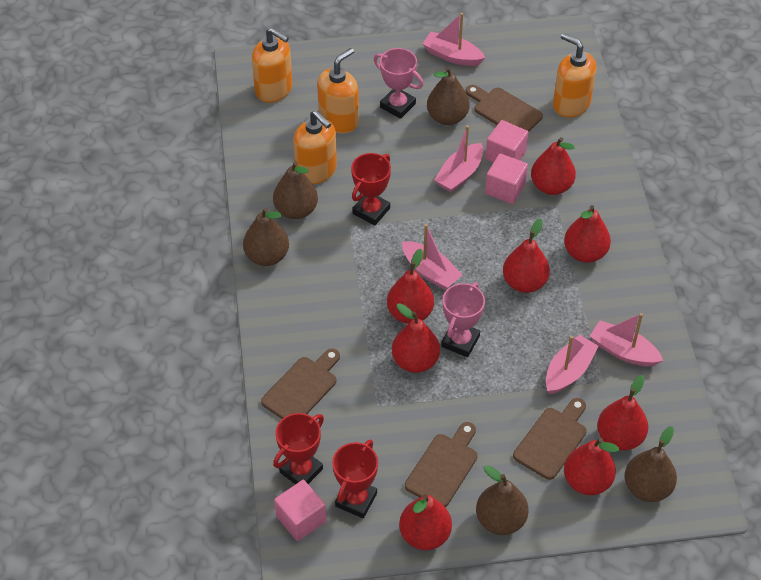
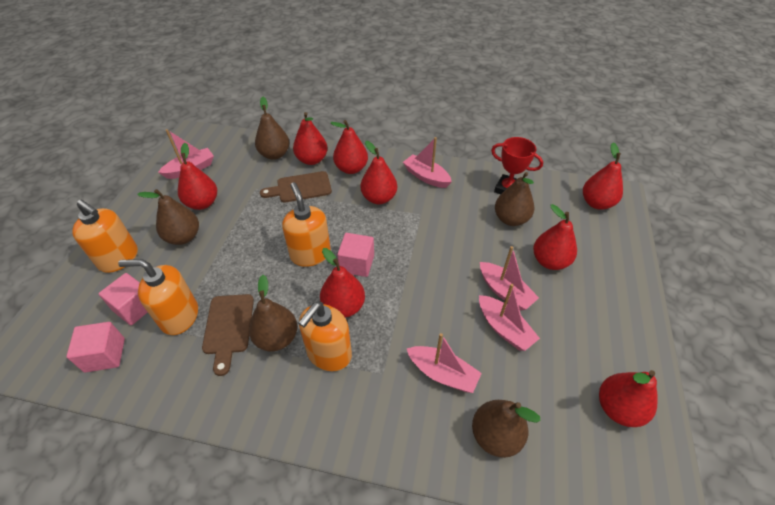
brown cutting board: 4 -> 2
pink trophy: 2 -> 0
red trophy: 3 -> 1

